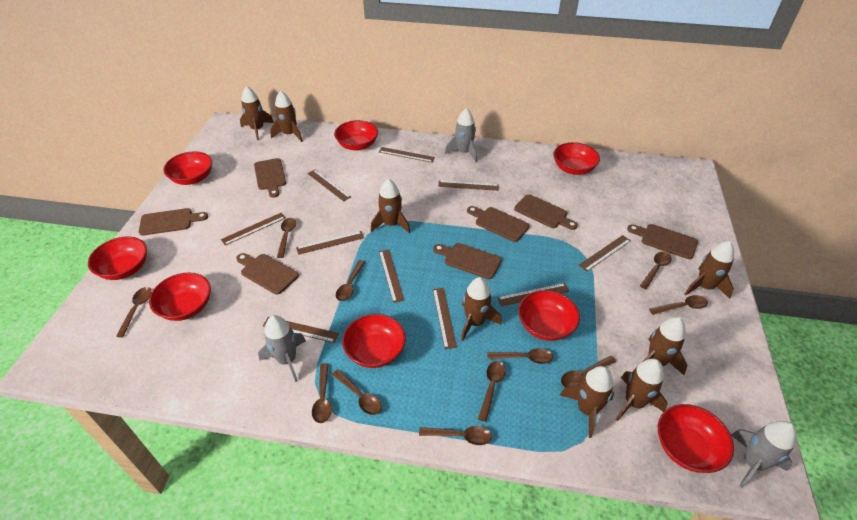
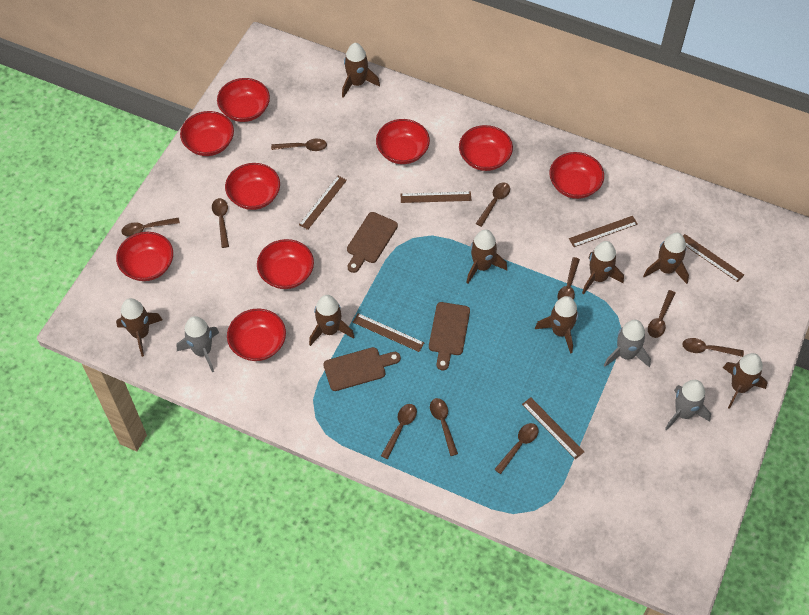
brown cutting board: 7 -> 3
brown ruler: 10 -> 6
brown spoon: 11 -> 10
red bowl: 8 -> 9

